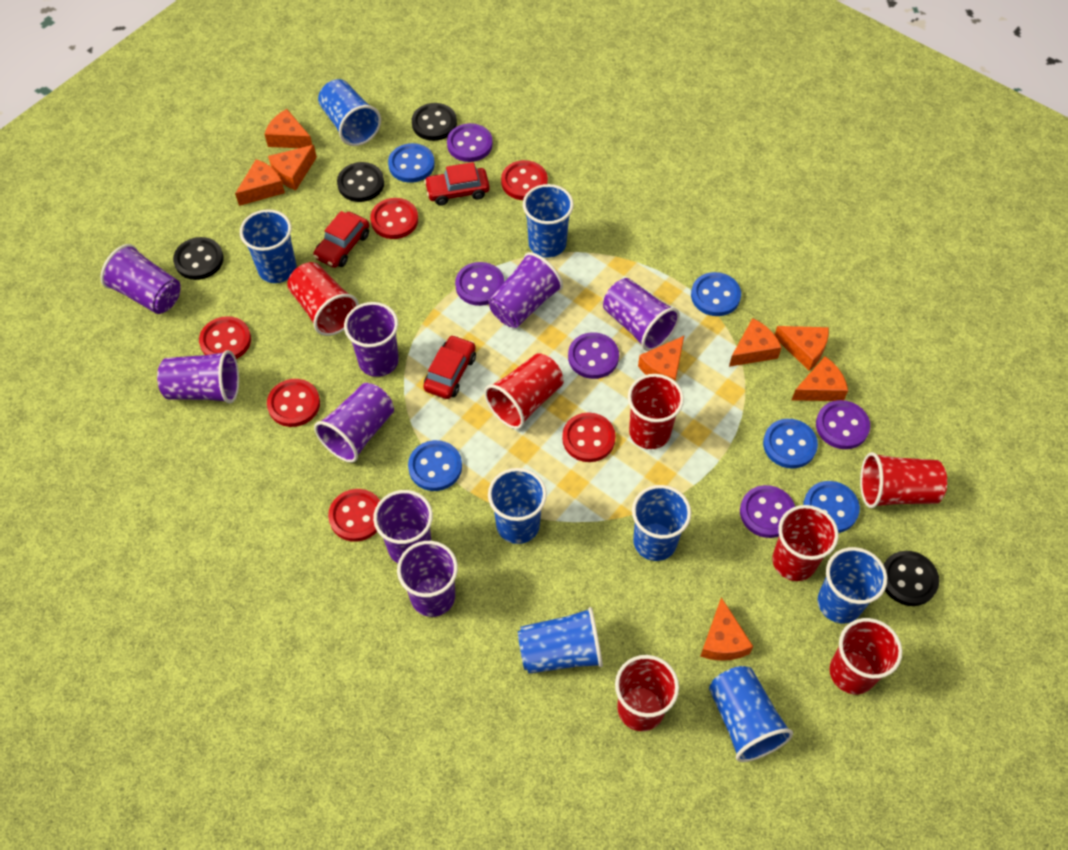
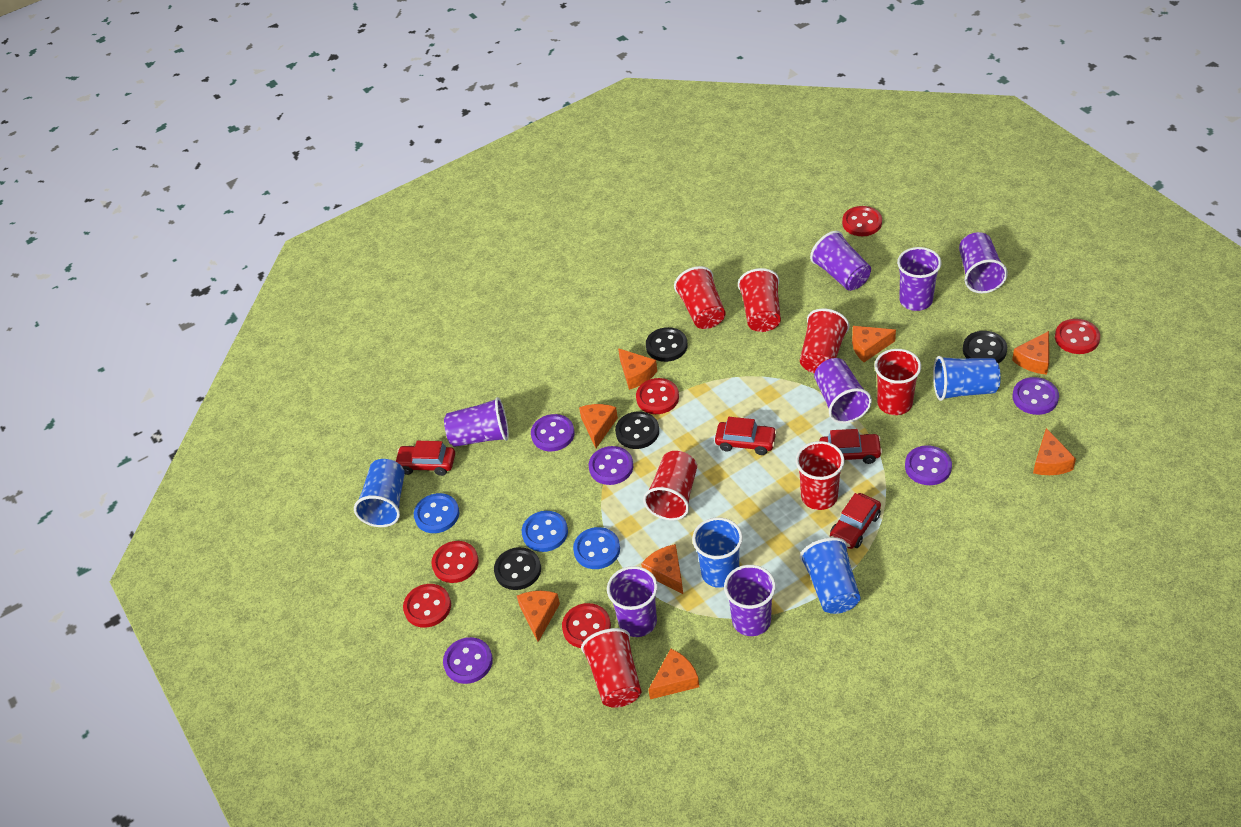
blue button: 5 -> 3
blue cup: 8 -> 4
purple cup: 8 -> 7
red car: 3 -> 4

